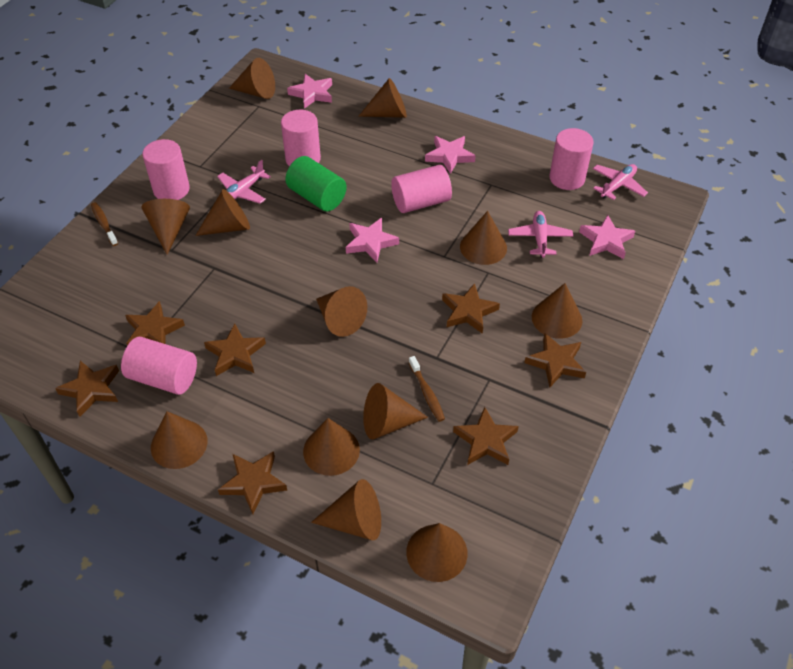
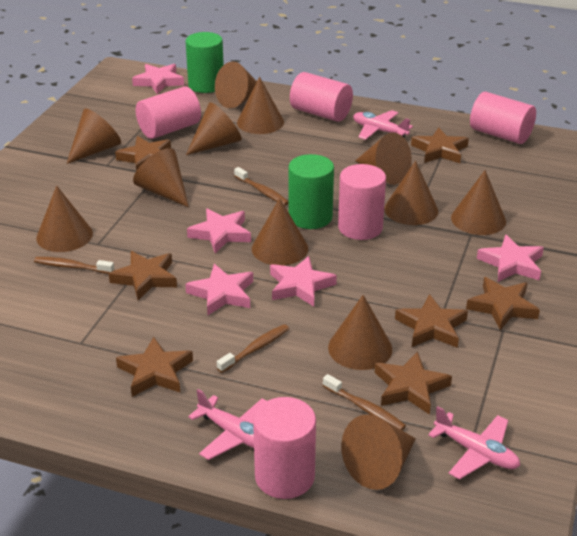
brown toothbrush: 2 -> 4
green cylinder: 1 -> 2
pink star: 4 -> 5

